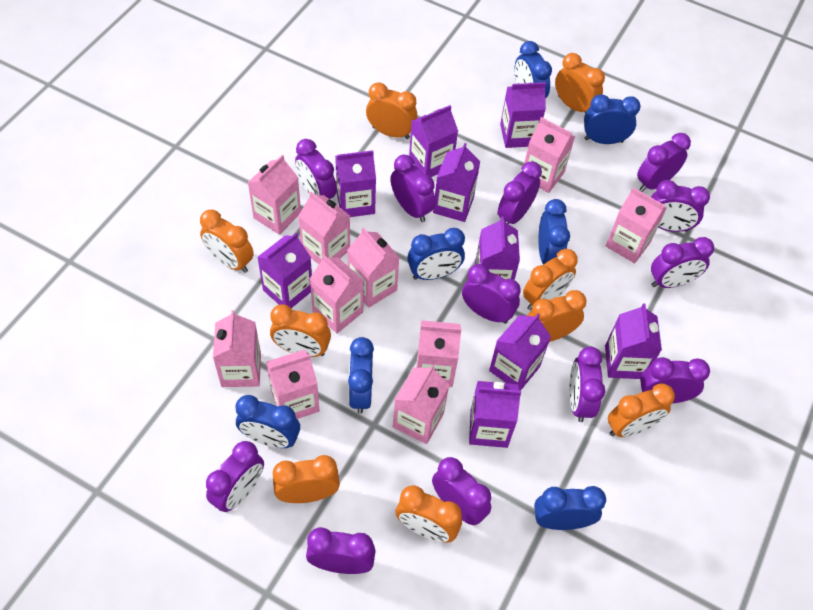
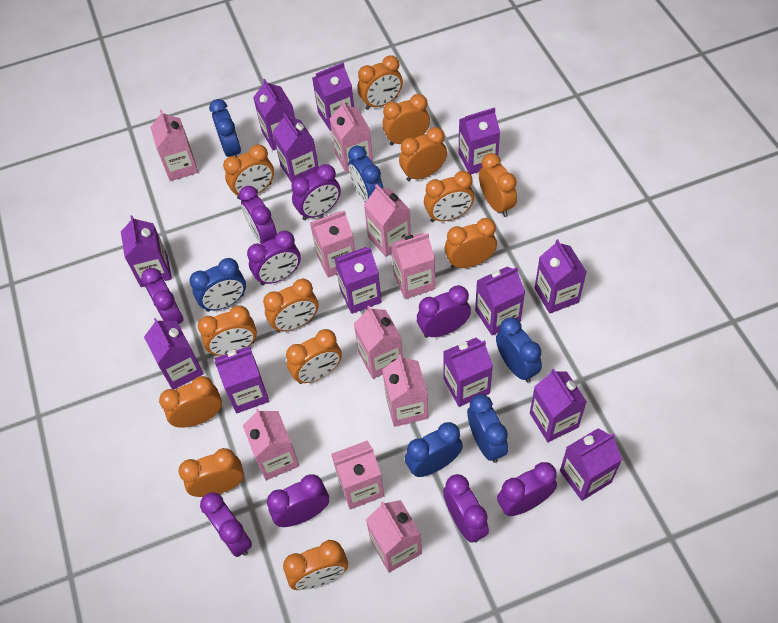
blue clock: 7 -> 6
orange clock: 9 -> 13
purple carton: 9 -> 13
purple clock: 12 -> 9

